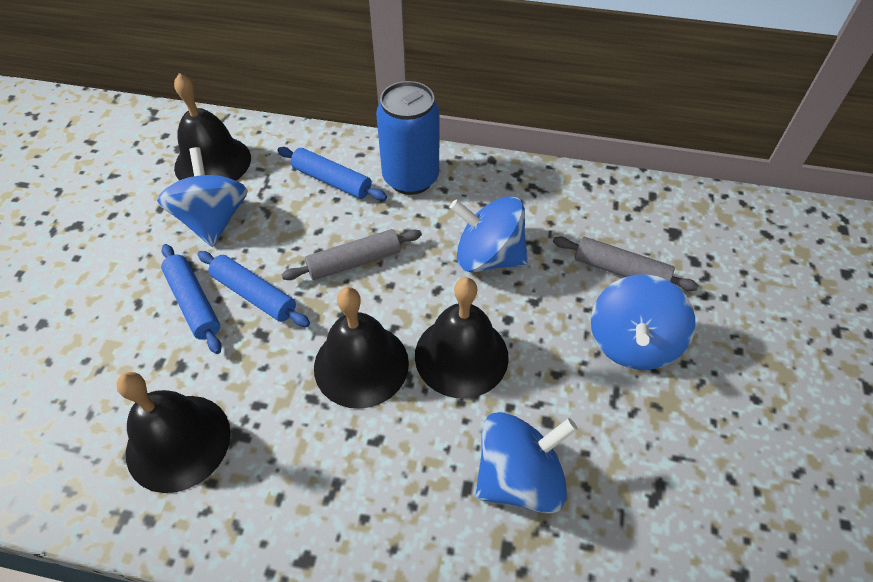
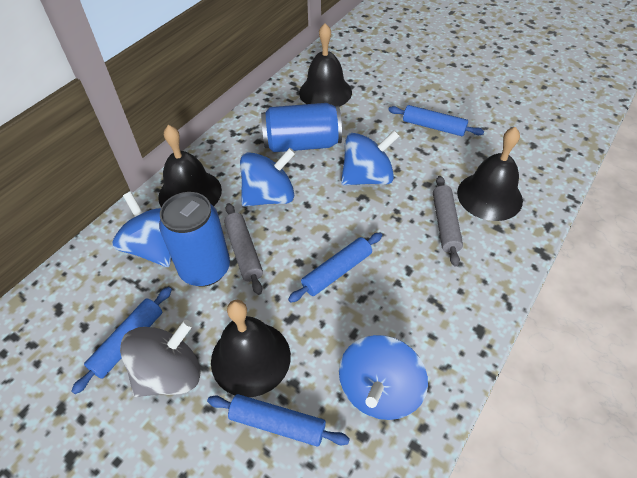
blue can: 1 -> 2
blue rolling pin: 3 -> 4
grey spinning top: 0 -> 1

